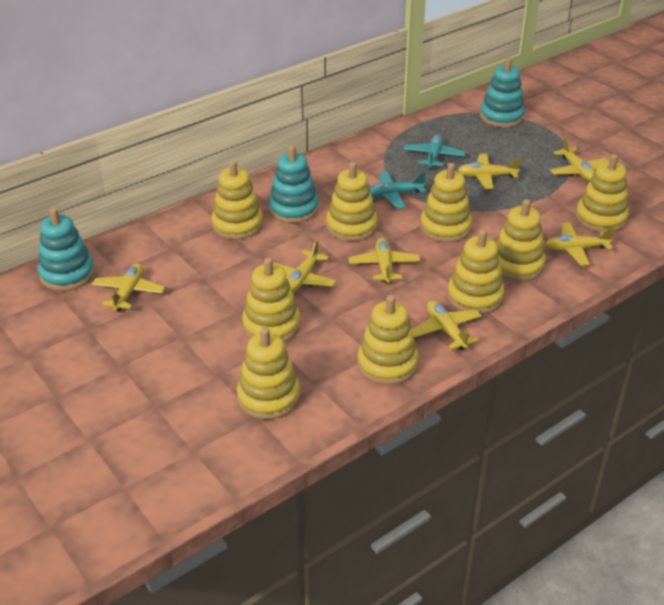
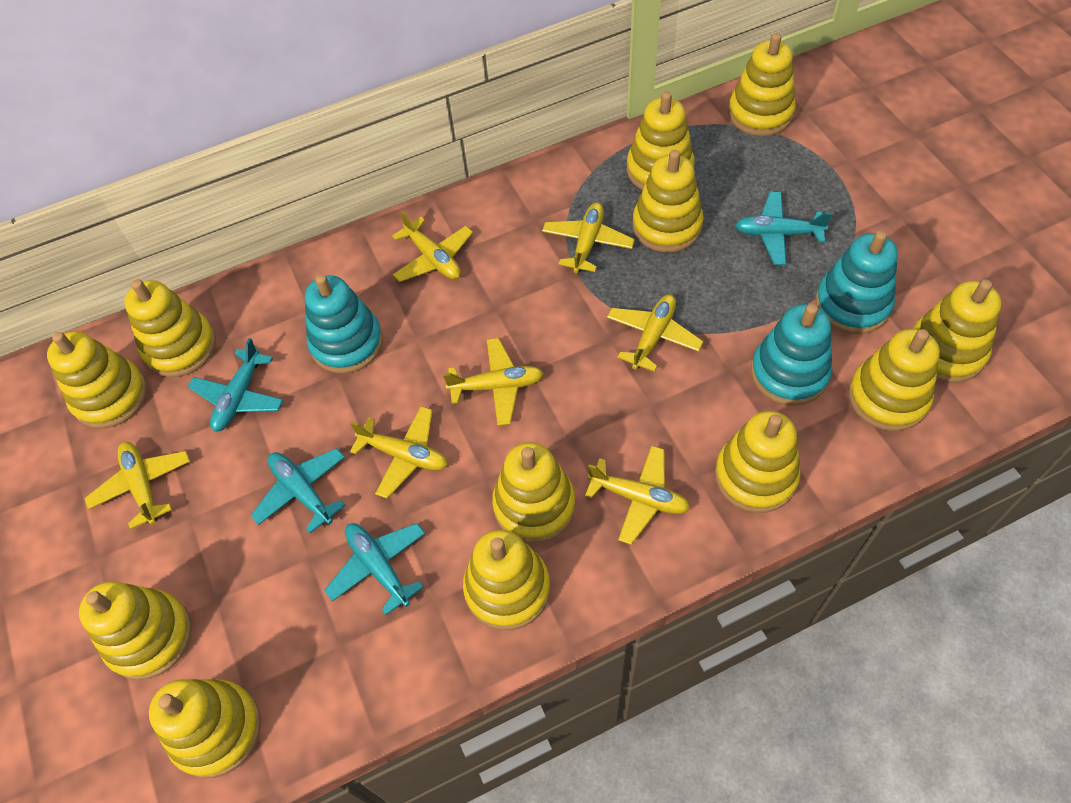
turquoise plane: 2 -> 4
yellow stacking toy: 9 -> 12

